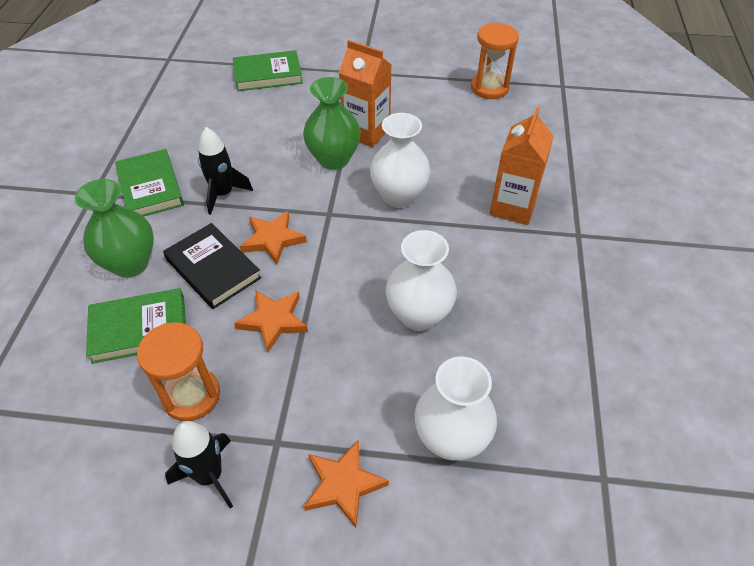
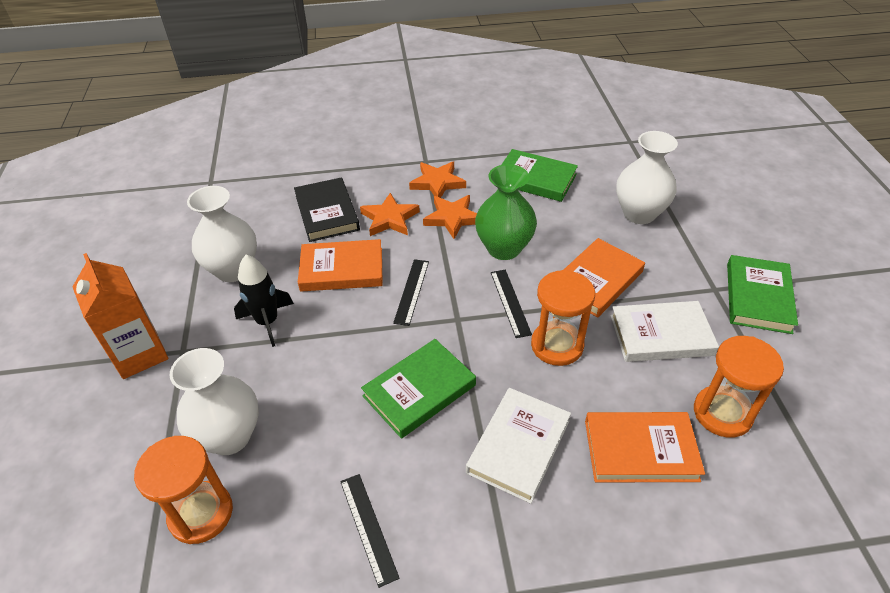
black rocket: 2 -> 1
black ruler: 0 -> 3
green vase: 2 -> 1
orange book: 0 -> 3
orange carton: 2 -> 1
orange hourglass: 2 -> 3
white book: 0 -> 2

